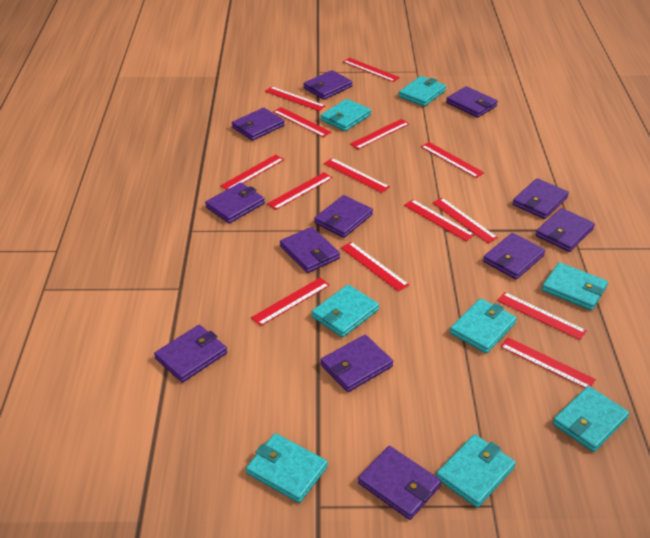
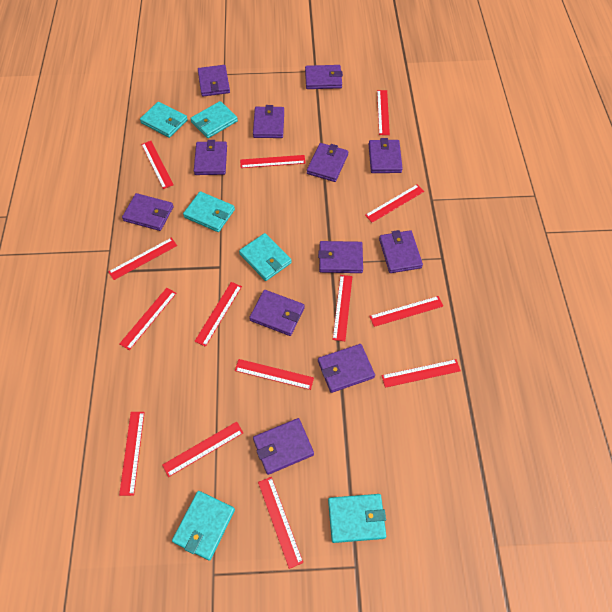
turquoise wallet: 8 -> 6

